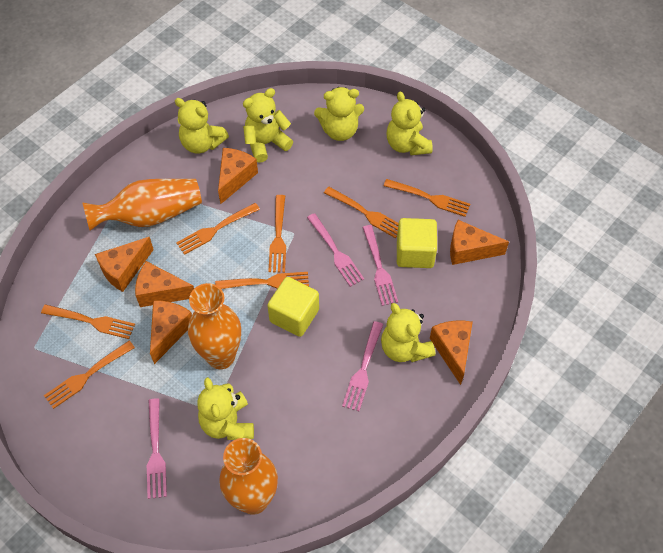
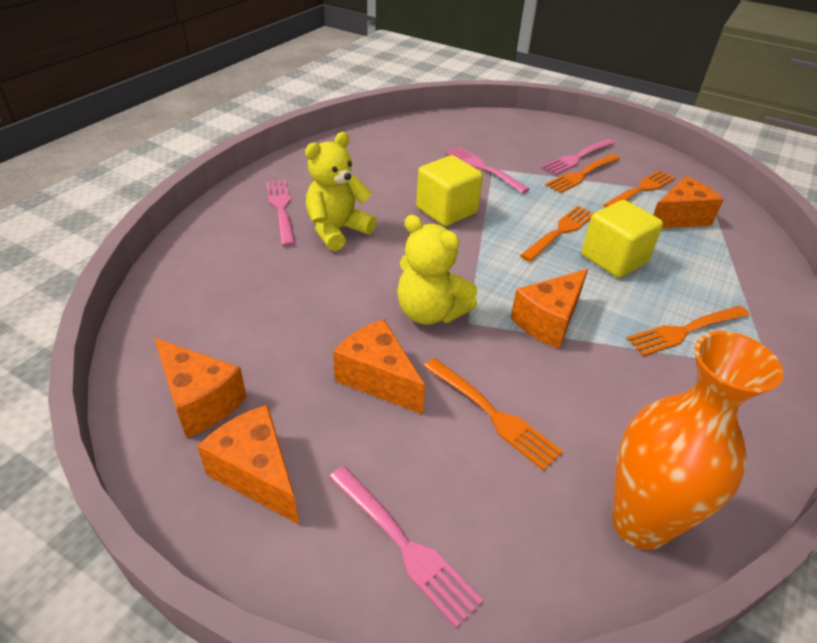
orange cheese: 6 -> 5
orange fork: 7 -> 5
orange vase: 3 -> 1
yellow teddy bear: 6 -> 2

